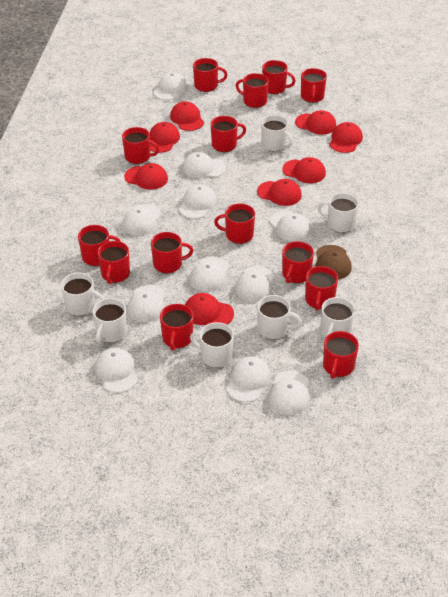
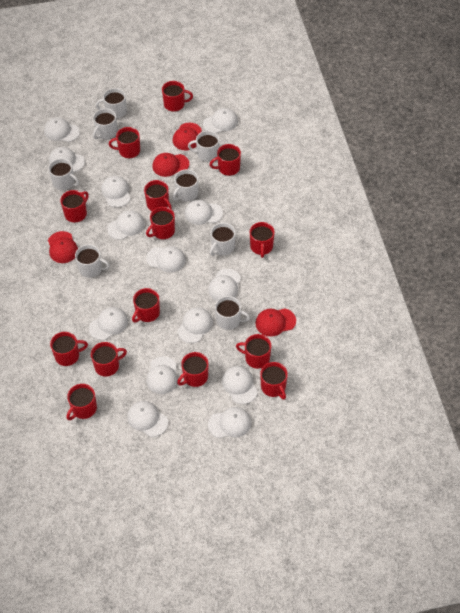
brown cap: 1 -> 0
red cap: 8 -> 4
white cap: 11 -> 14
white mug: 7 -> 8

